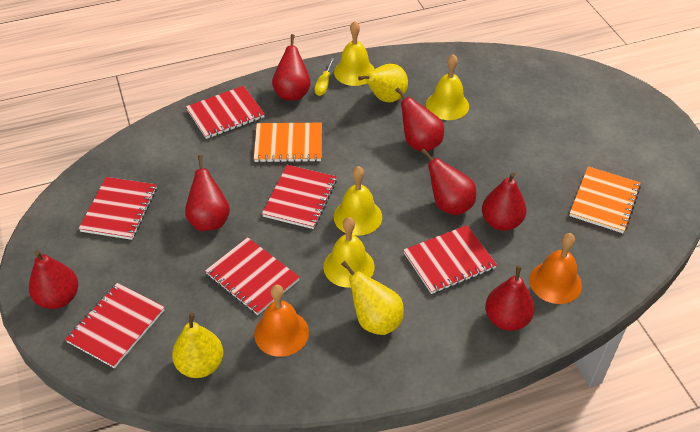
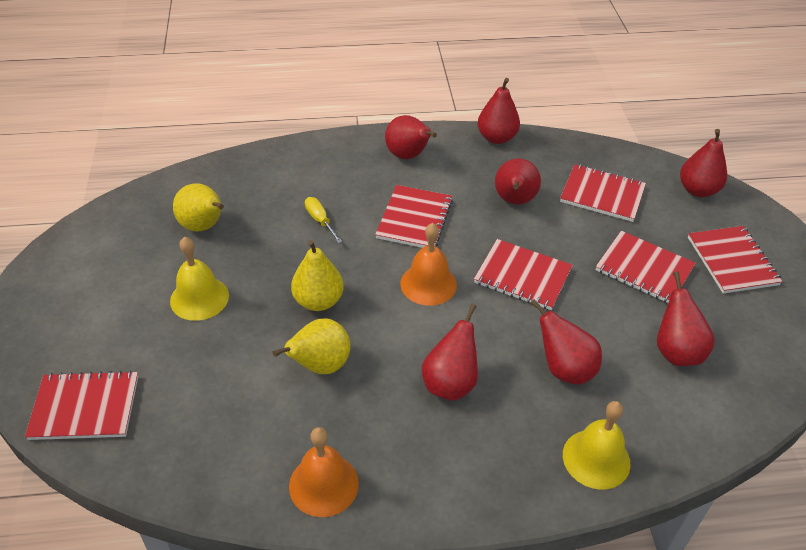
orange notebook: 2 -> 0
yellow bell: 4 -> 2

